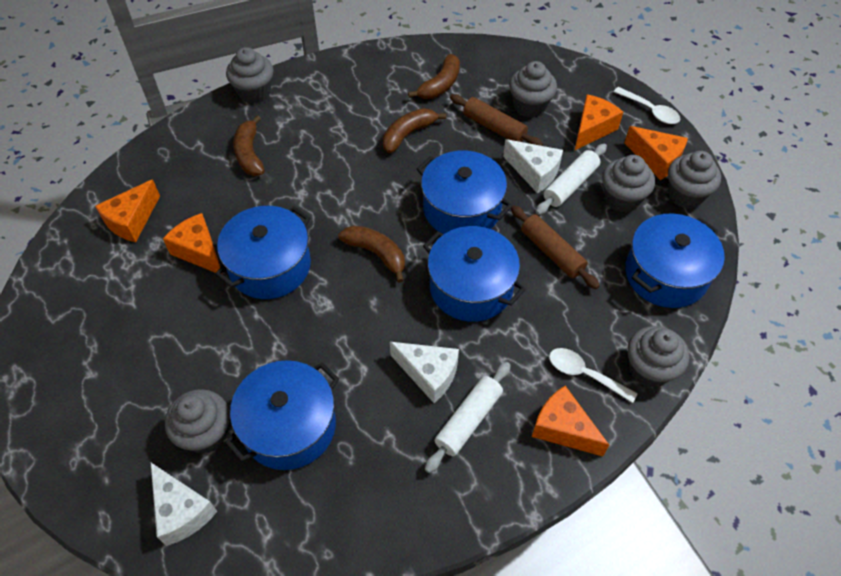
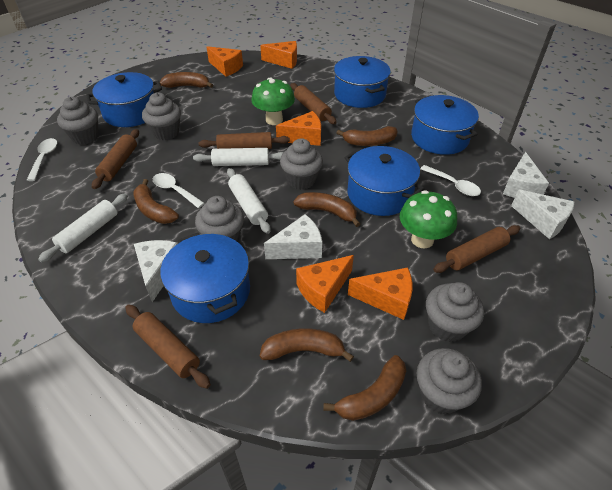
brown banana: 4 -> 6
brown rolling pin: 2 -> 5
green mushroom: 0 -> 2
white cheese: 3 -> 4
white rolling pin: 2 -> 3
white spoon: 2 -> 3

